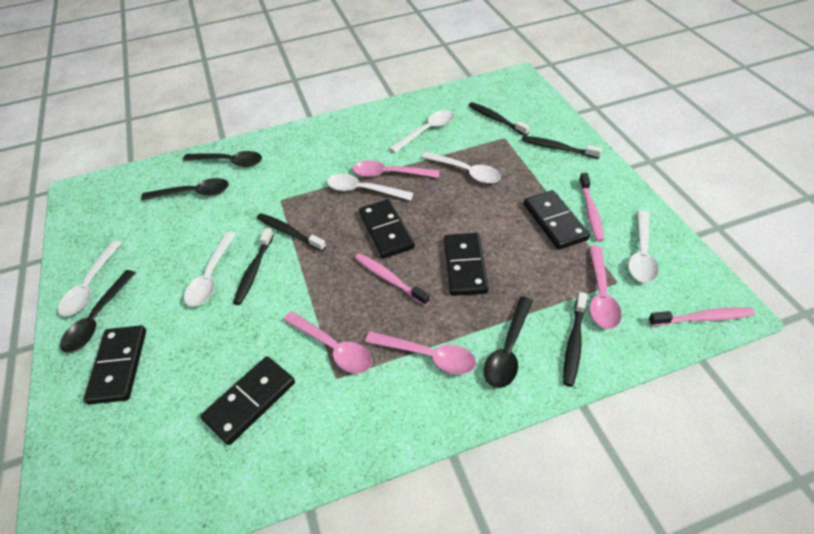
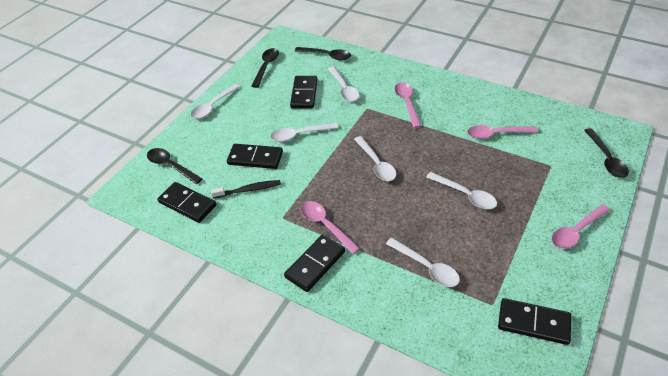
black toothbrush: 5 -> 1
pink toothbrush: 3 -> 0

